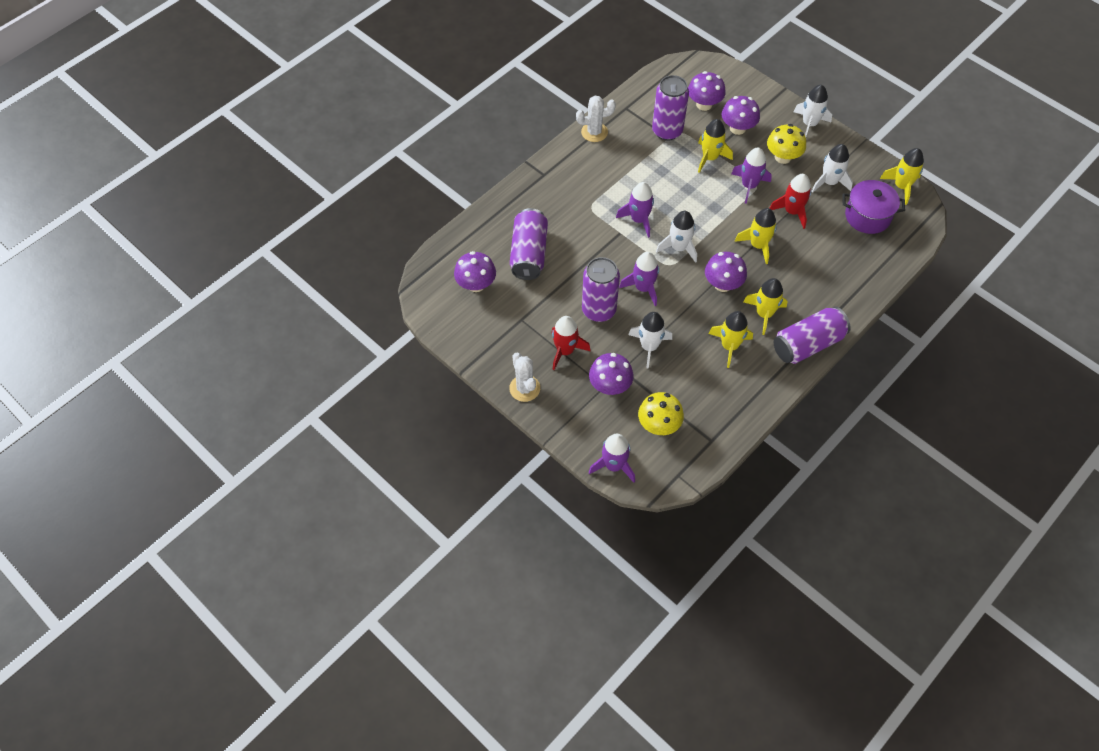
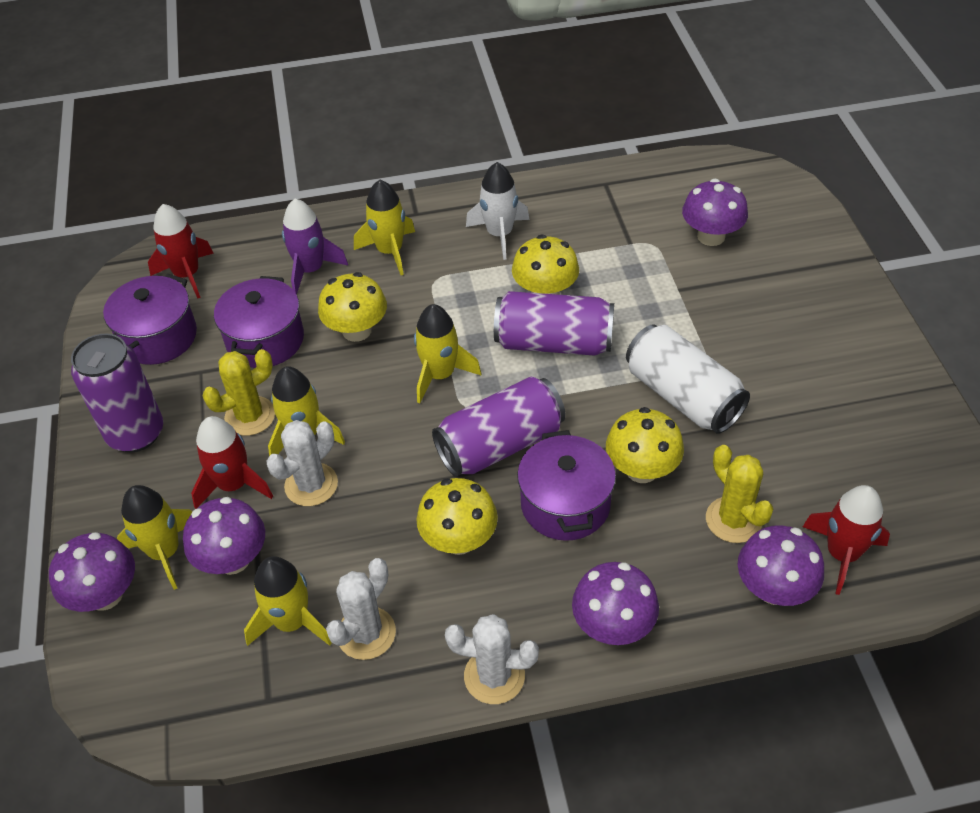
purple can: 4 -> 3
purple pot: 1 -> 3
purple rocket: 4 -> 1
red rocket: 2 -> 3
white cactus: 2 -> 3
white can: 0 -> 1
white rocket: 4 -> 1
yellow cactus: 0 -> 2
yellow mushroom: 2 -> 4

